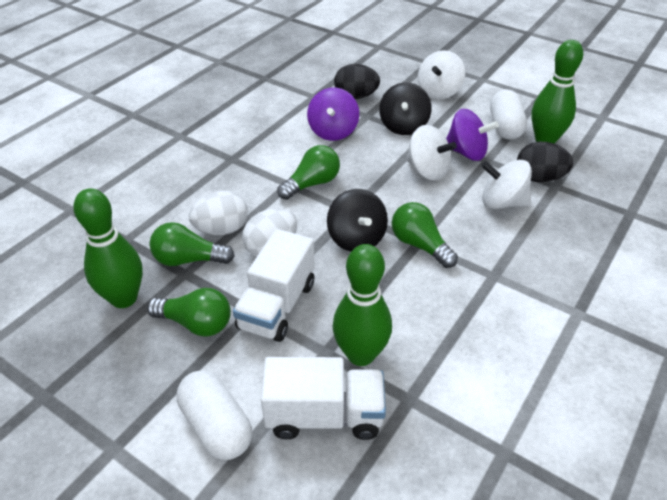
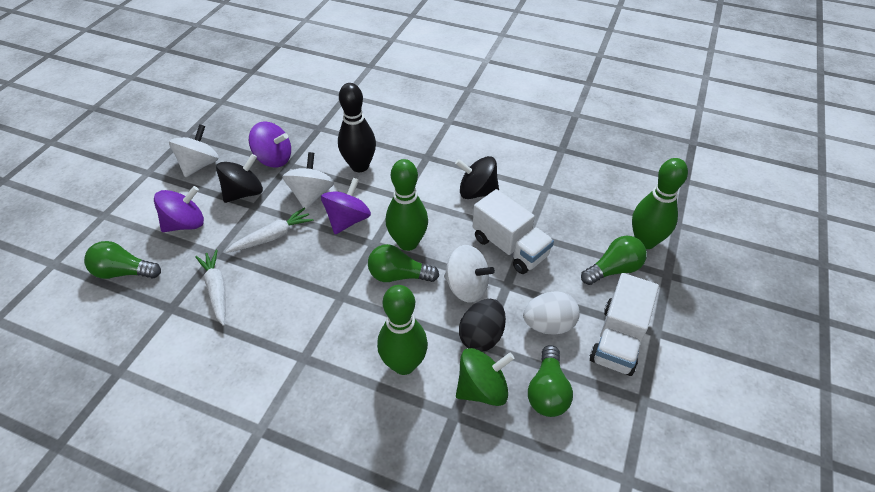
black bowling pin: 0 -> 1
black egg: 2 -> 1
green spinning top: 0 -> 1
purple spinning top: 2 -> 3
white capsule: 2 -> 0
white carrot: 0 -> 2
white egg: 2 -> 1

